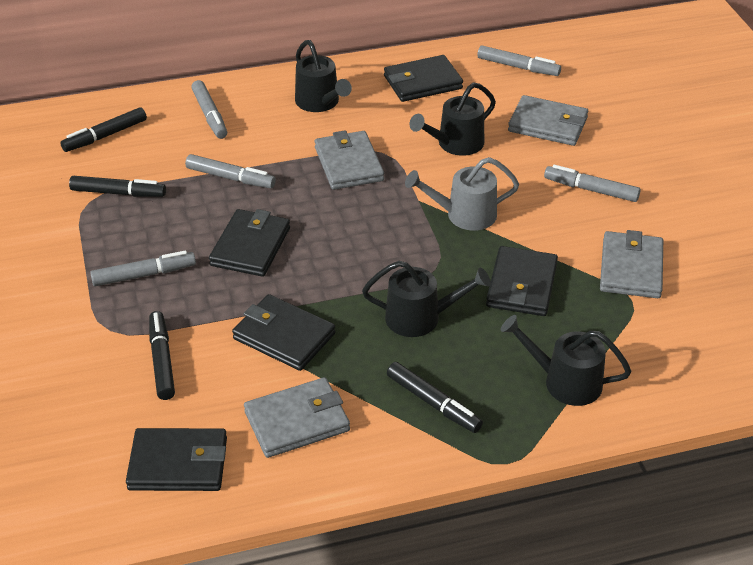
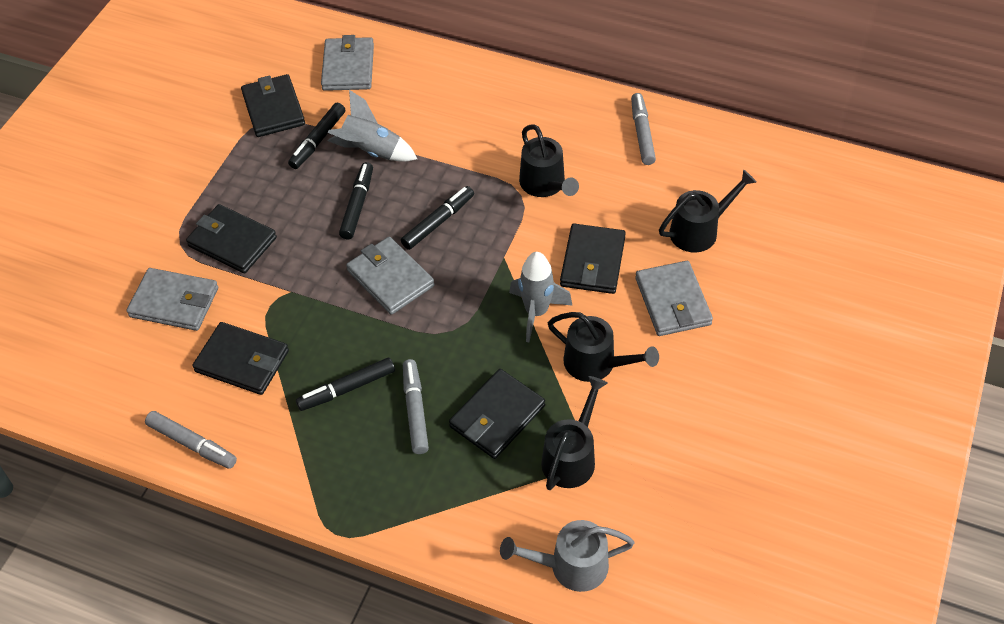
grey marker: 5 -> 3
grey rocket: 0 -> 2

